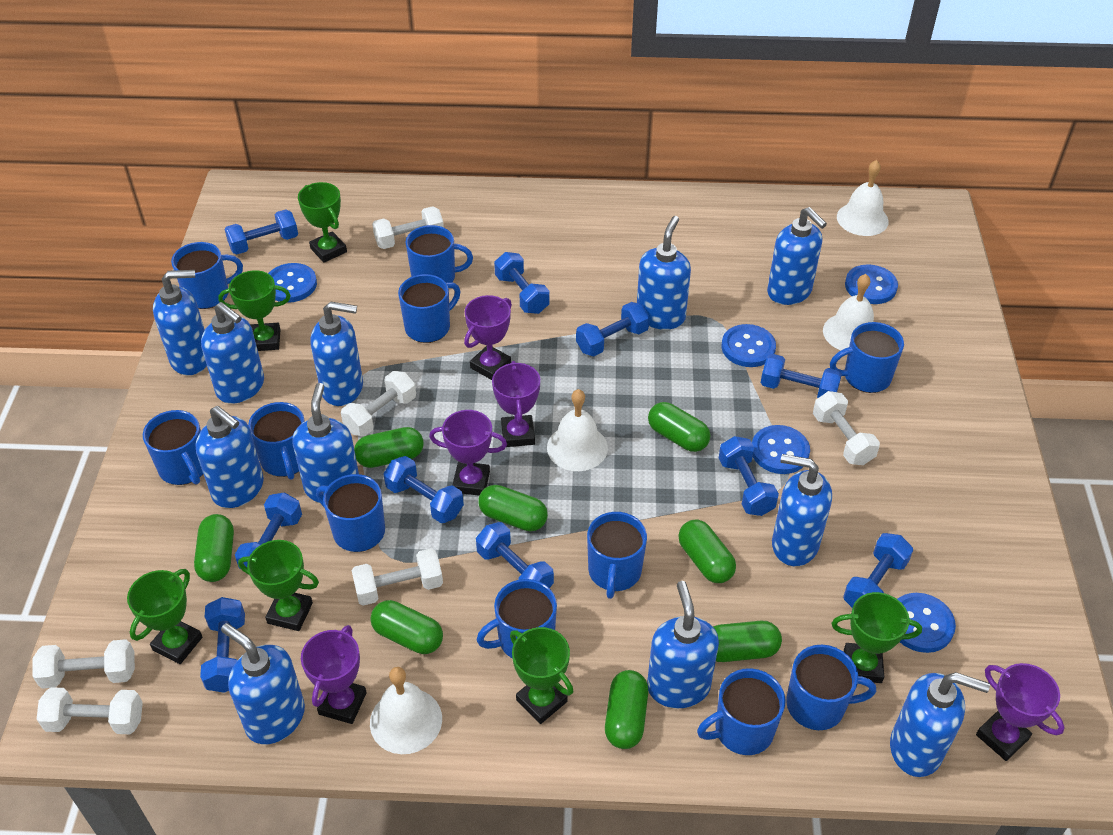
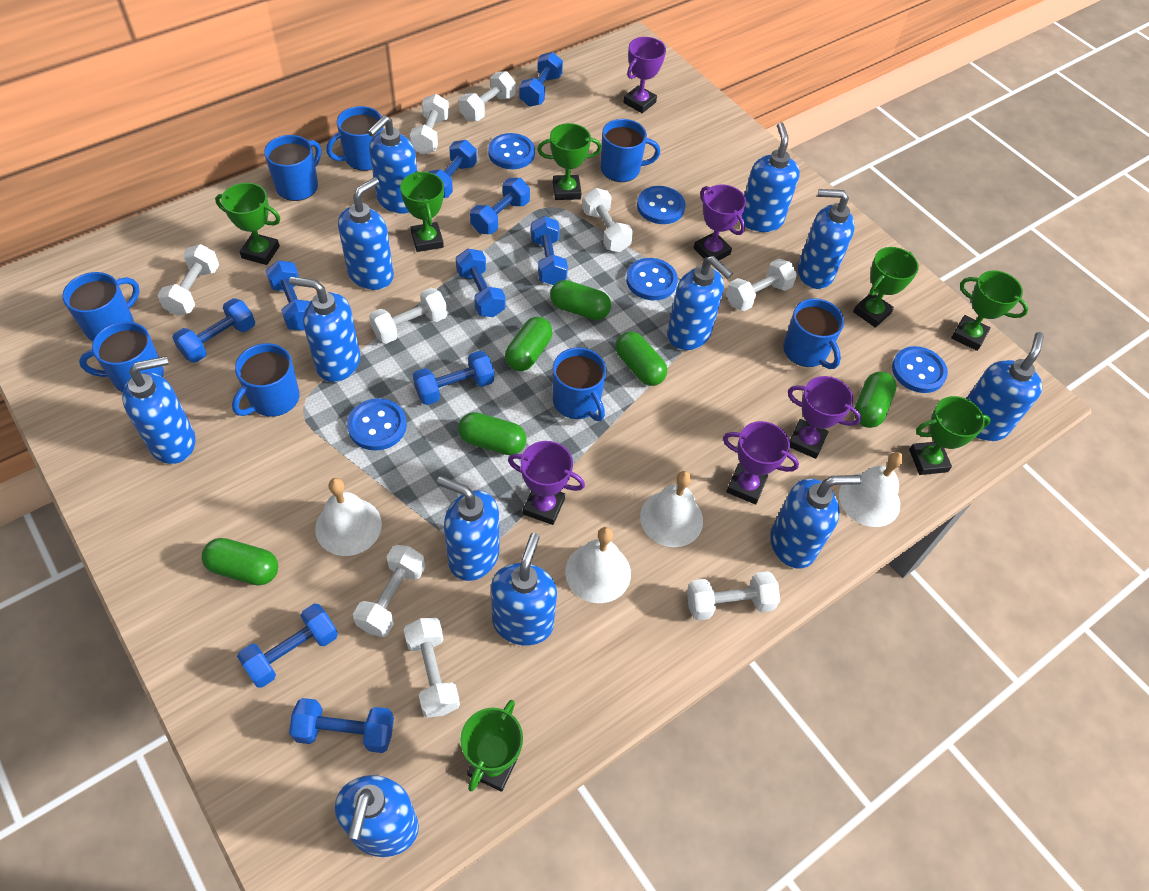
blue mug: 11 -> 8
blue soap dispenser: 11 -> 12
green capsule: 8 -> 6
green trophy: 6 -> 7
white dumbbell: 6 -> 9

